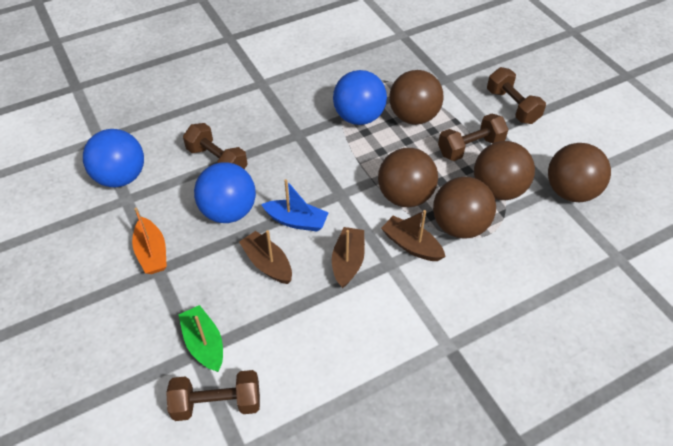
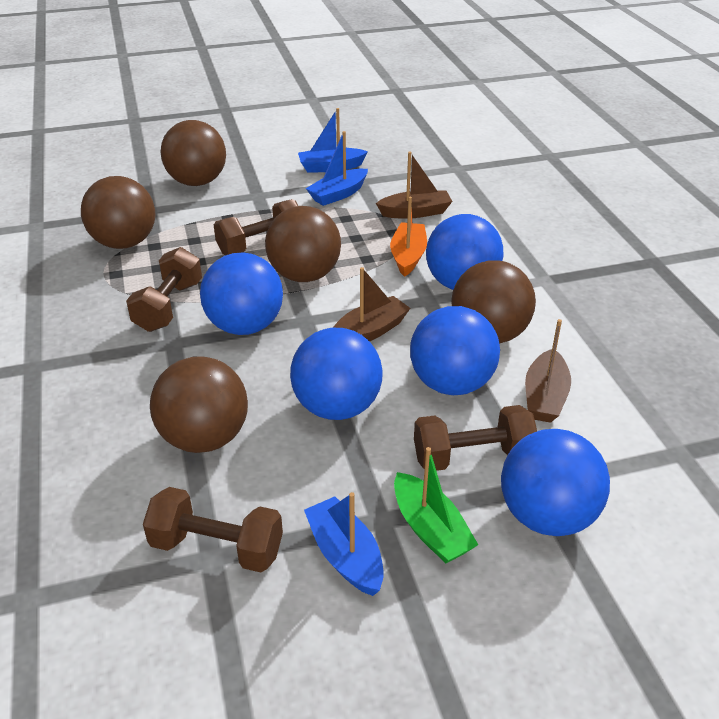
blue ball: 3 -> 5
blue boat: 1 -> 3

